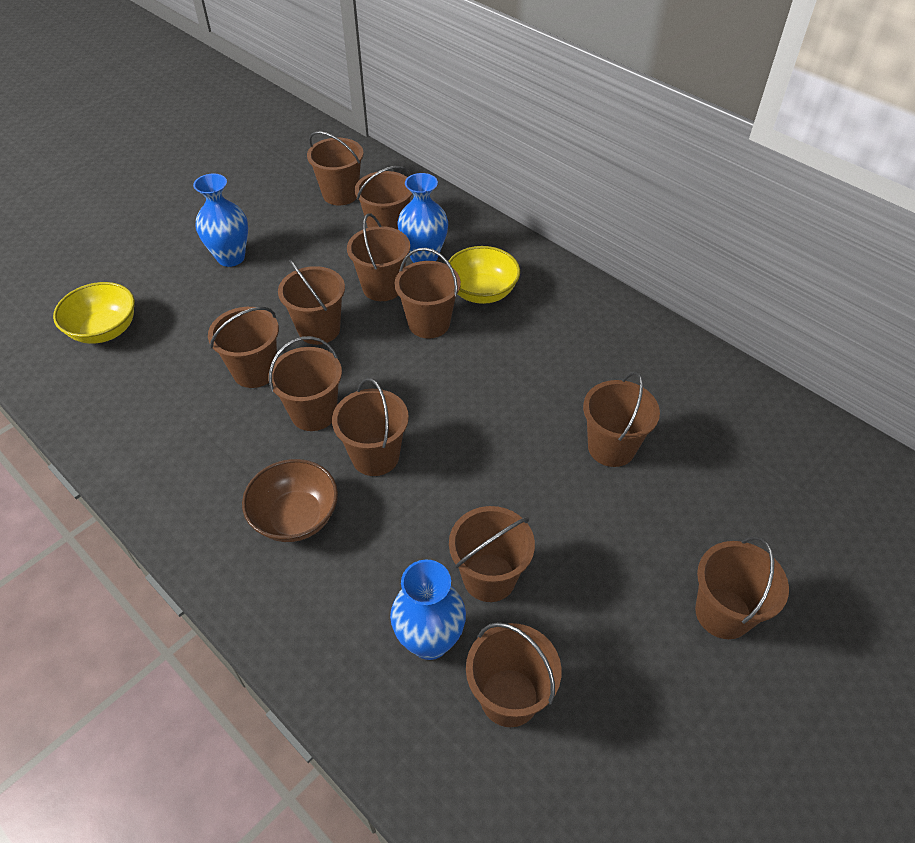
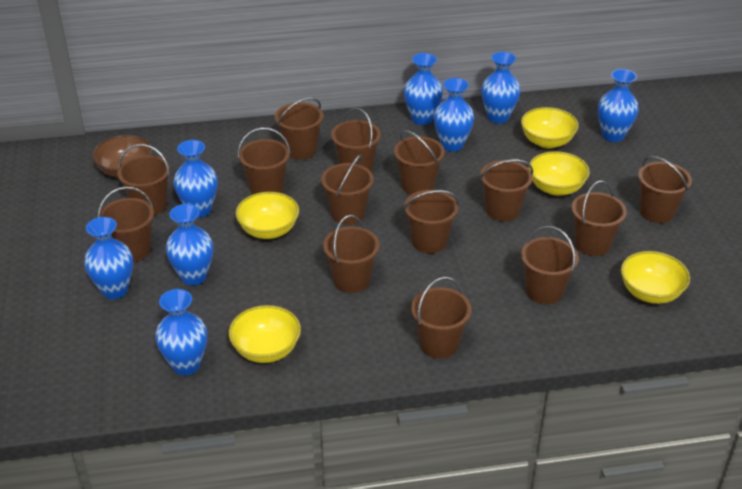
blue vase: 3 -> 8
brown bucket: 12 -> 14
yellow bowl: 2 -> 5

